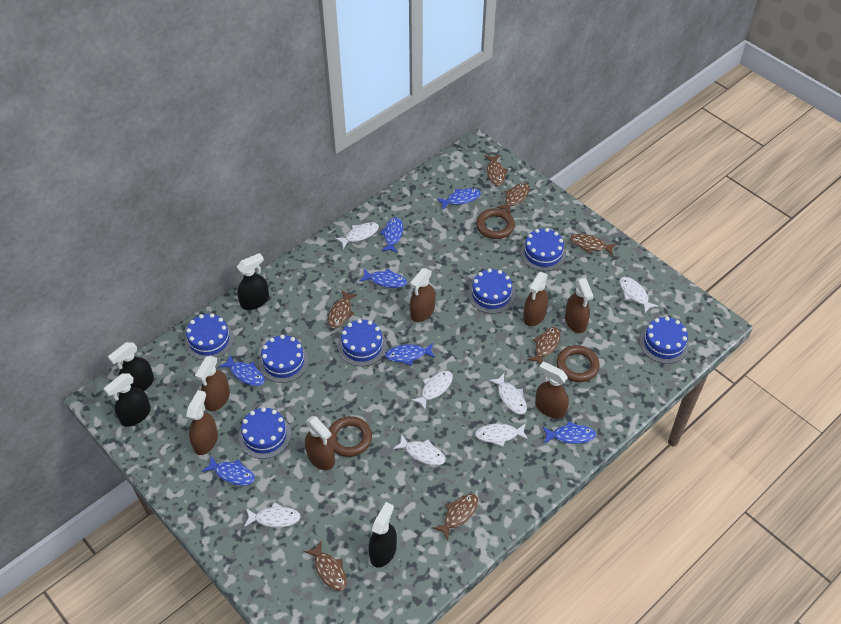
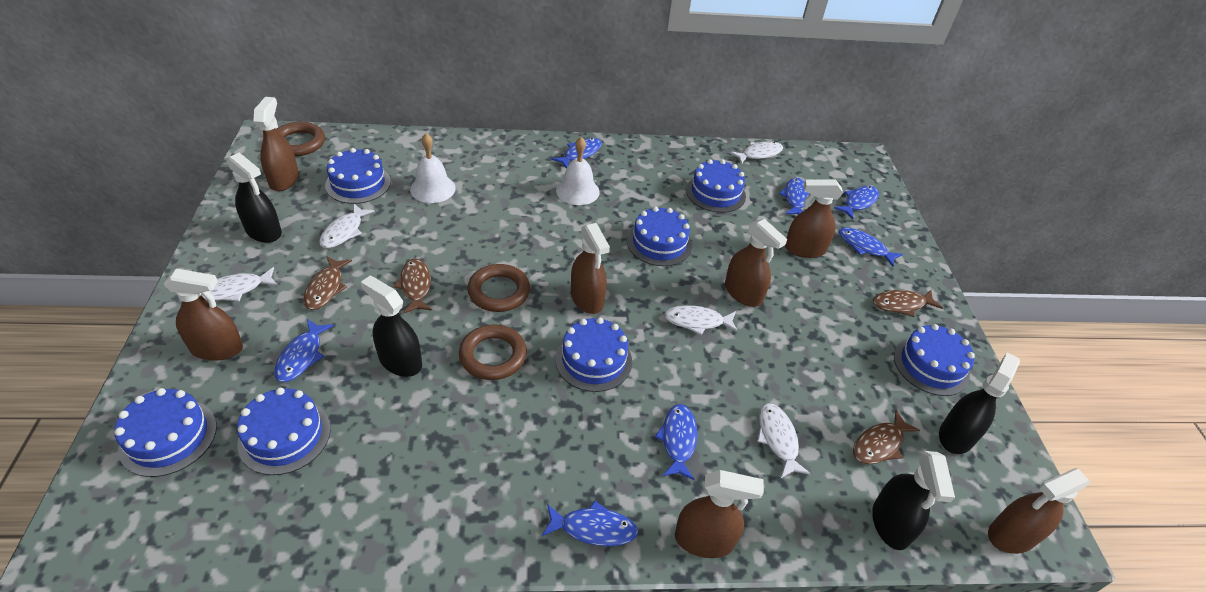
brown fish: 7 -> 4
white bell: 0 -> 2
white fish: 7 -> 5

